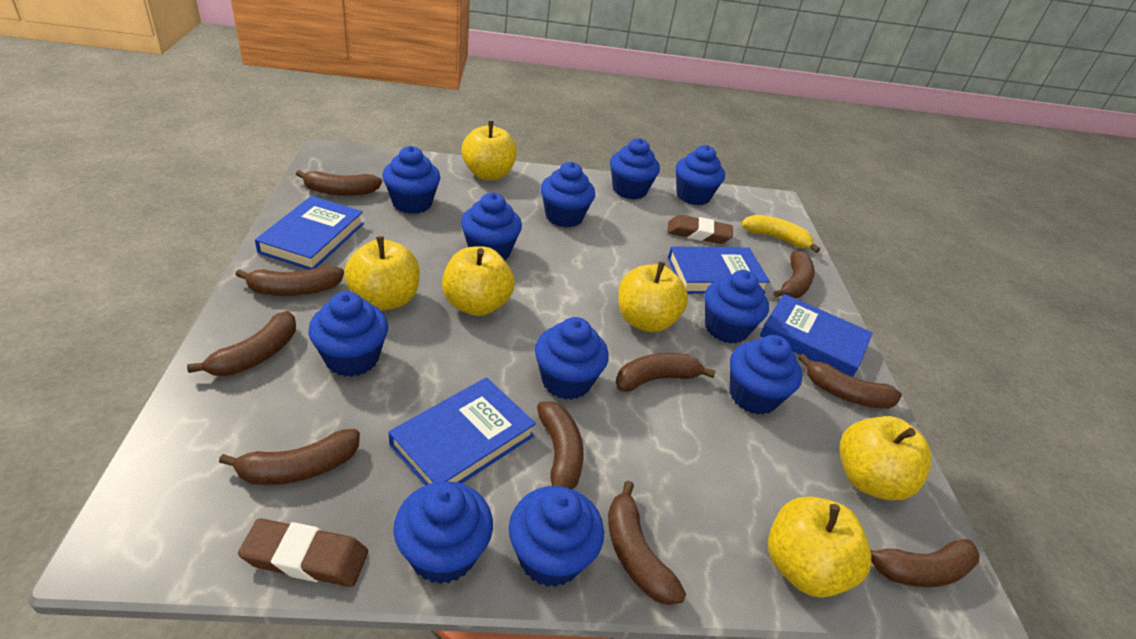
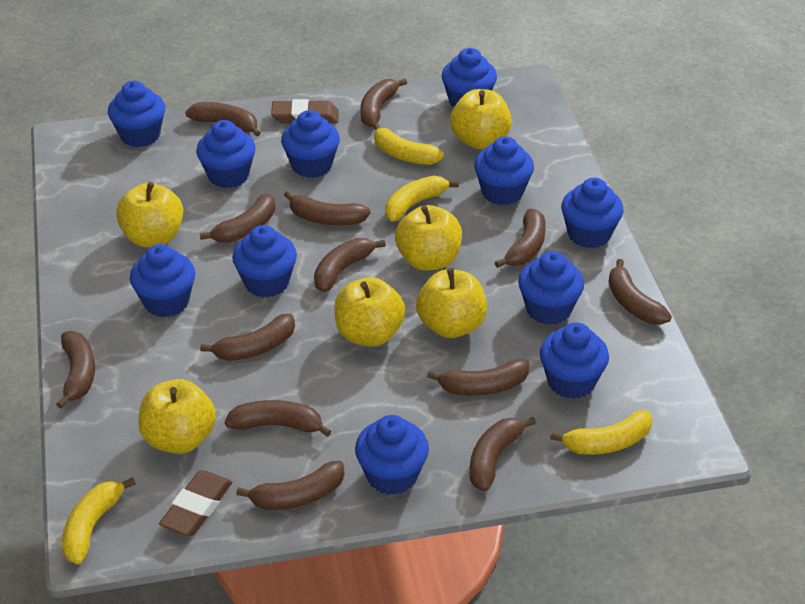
blue book: 4 -> 0
brown banana: 10 -> 13
yellow banana: 1 -> 4

